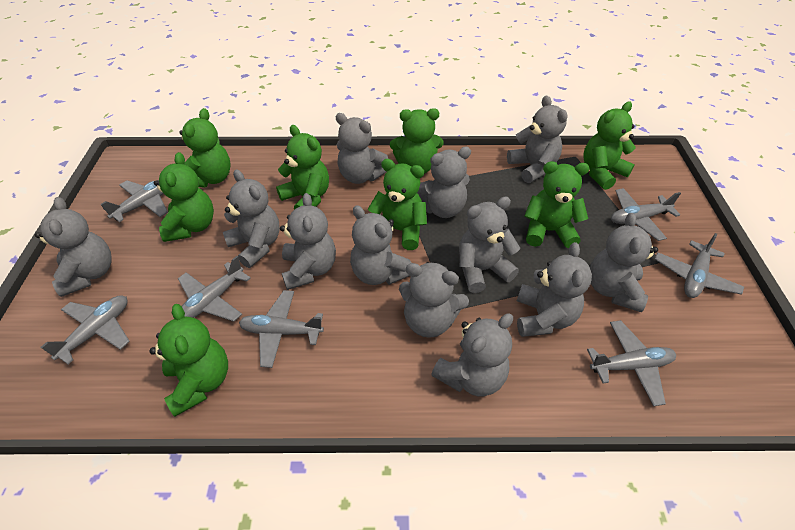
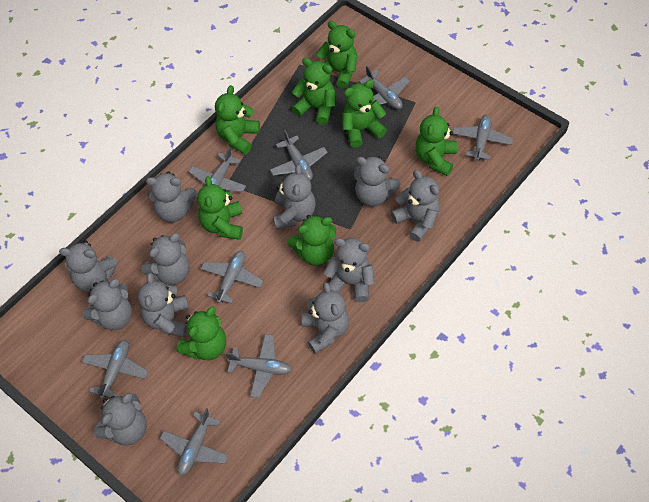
grey plane: 7 -> 8
grey teddy bear: 12 -> 11

